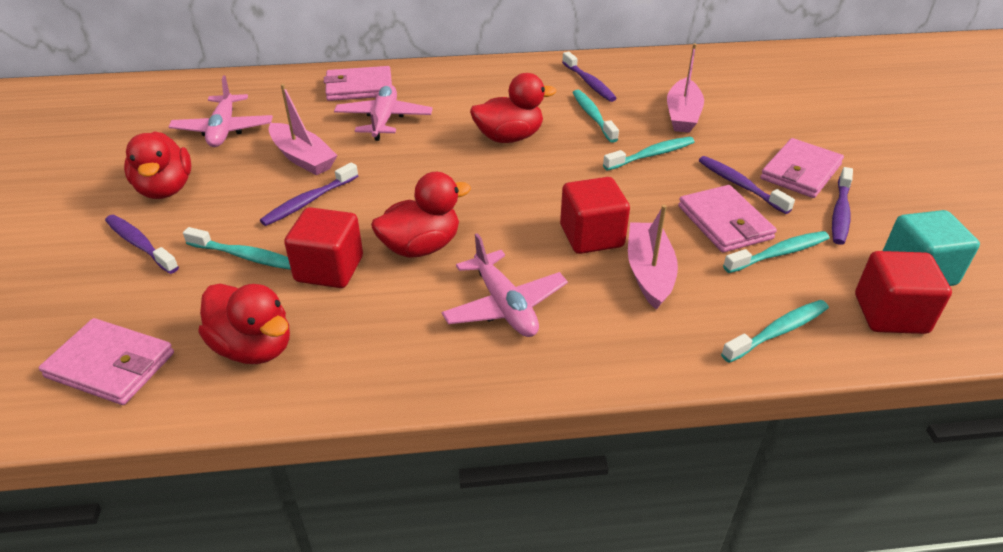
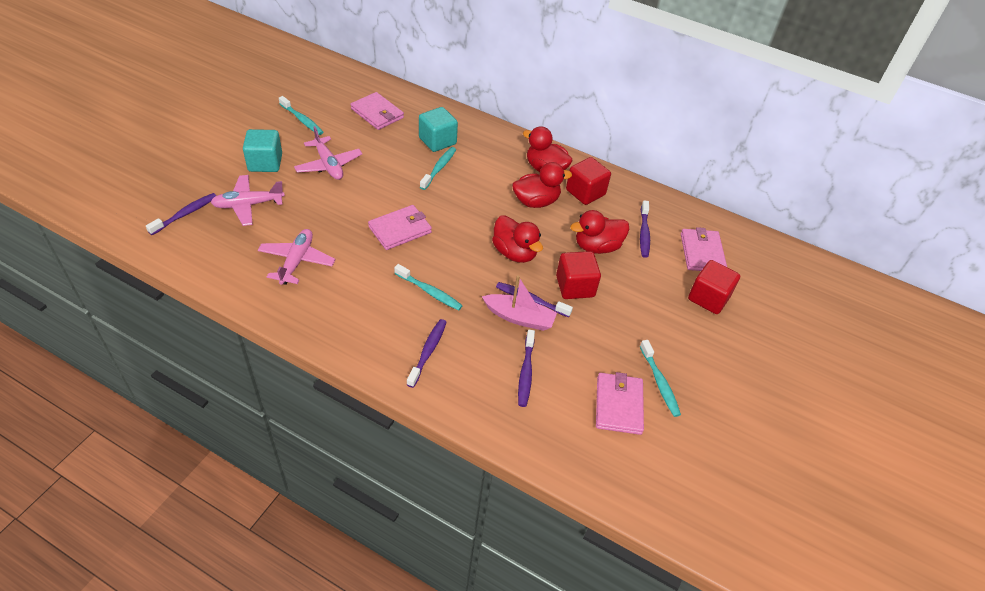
pink boat: 3 -> 1
turquoise cube: 1 -> 2
turquoise toothbrush: 5 -> 4

